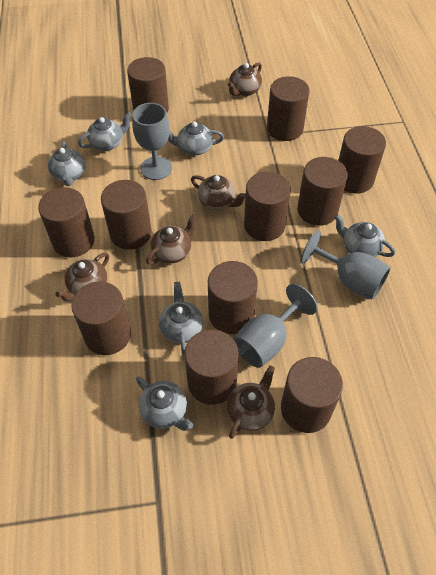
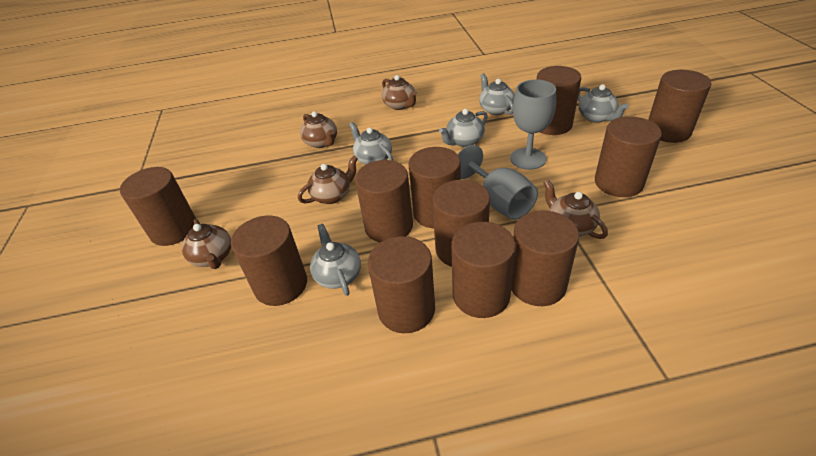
grey goblet: 3 -> 2
grey teapot: 6 -> 5

